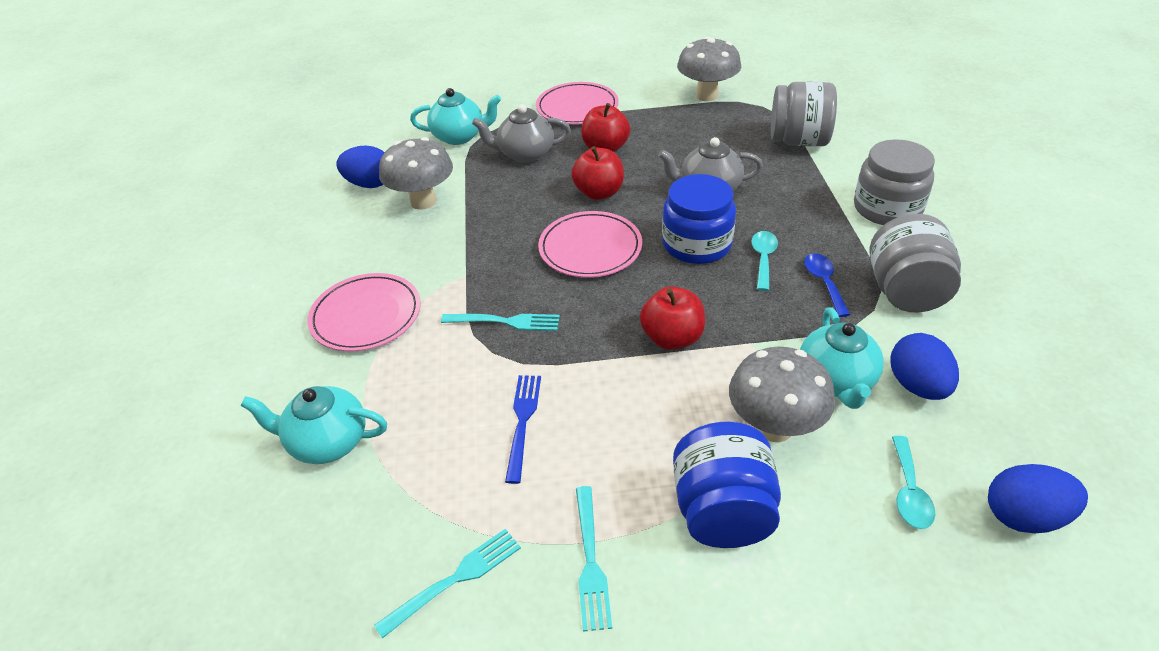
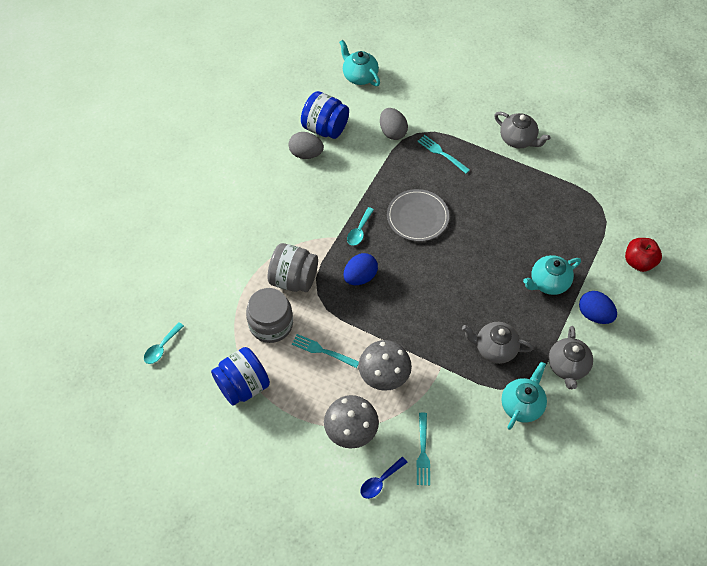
blue egg: 3 -> 2
blue fork: 1 -> 0
grey egg: 0 -> 2
grey jar: 3 -> 2
grey mushroom: 3 -> 2
grey plate: 0 -> 1
grey teapot: 2 -> 3
pink plate: 3 -> 0
red apple: 3 -> 1

